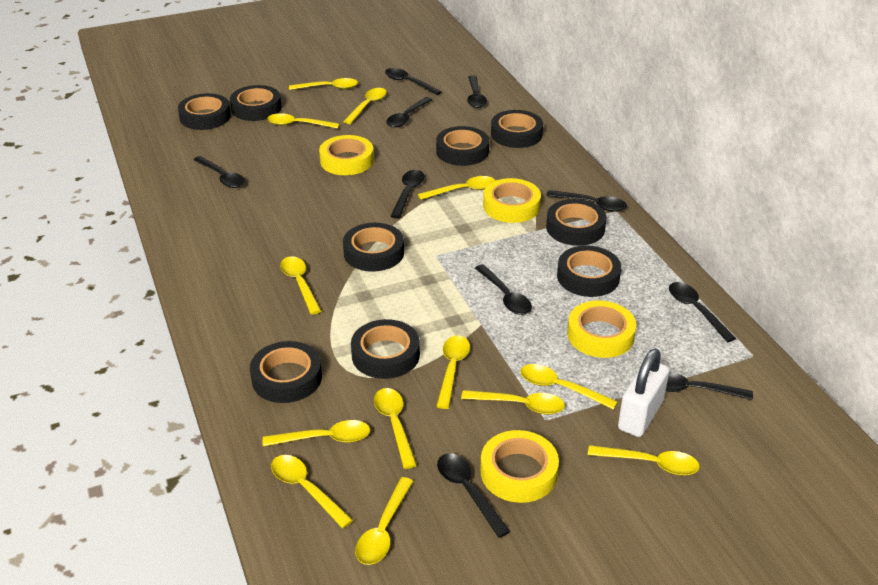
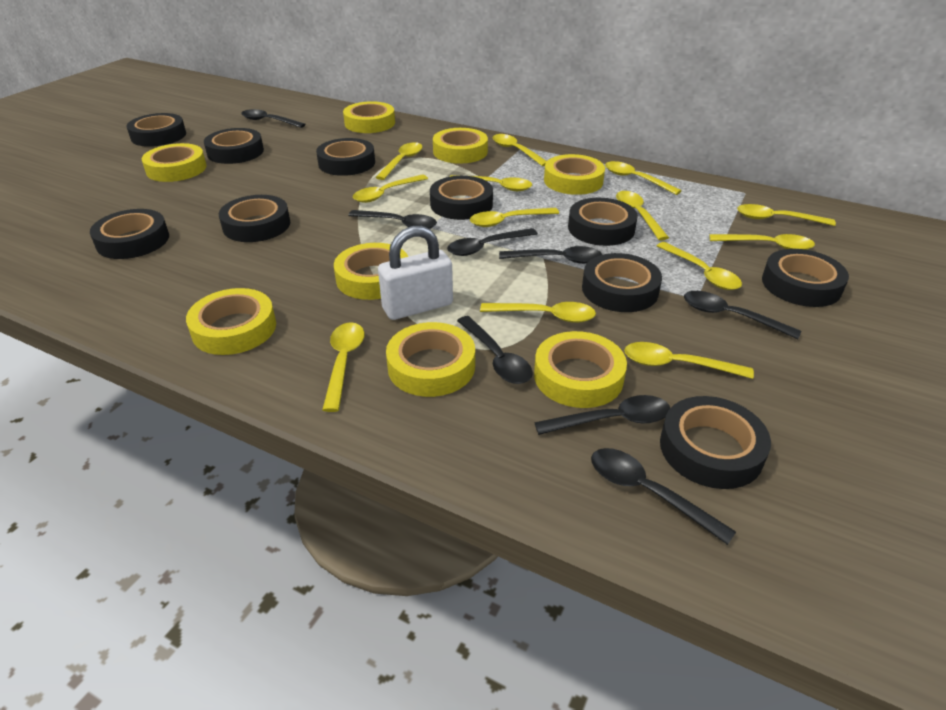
black spoon: 10 -> 8
black tape: 9 -> 10
yellow tape: 4 -> 8

